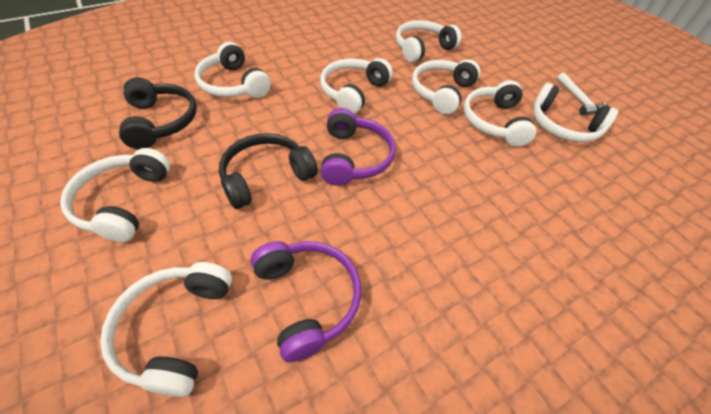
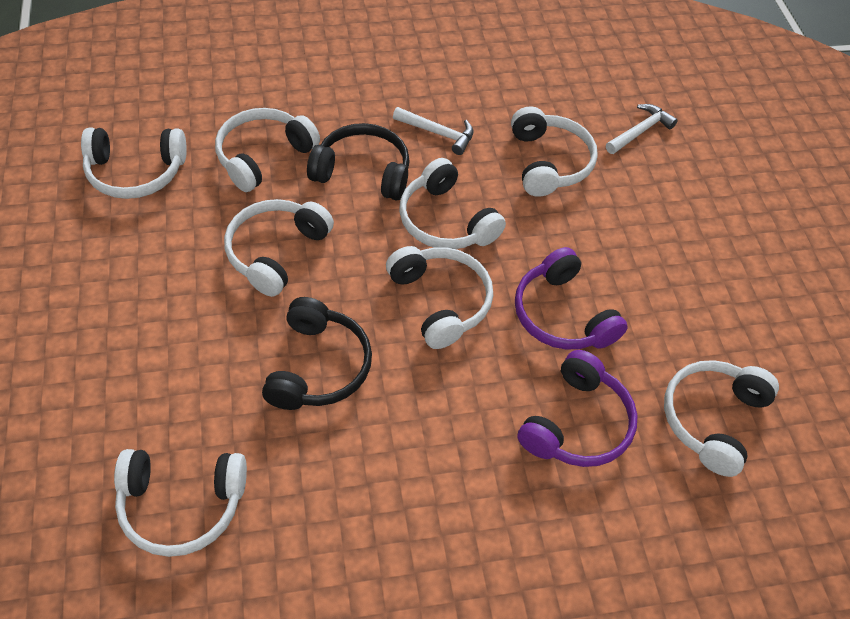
white hammer: 1 -> 2

